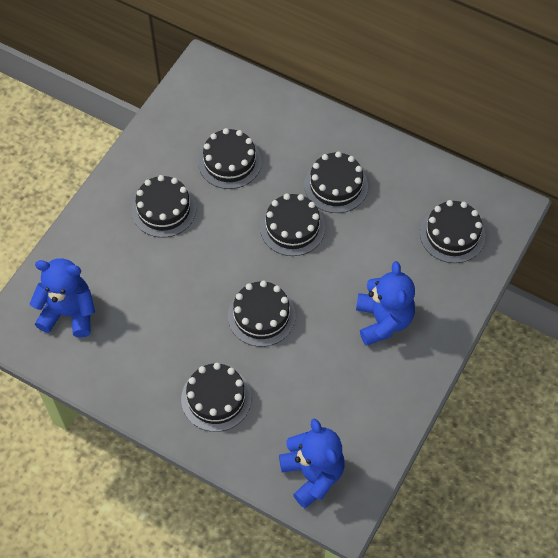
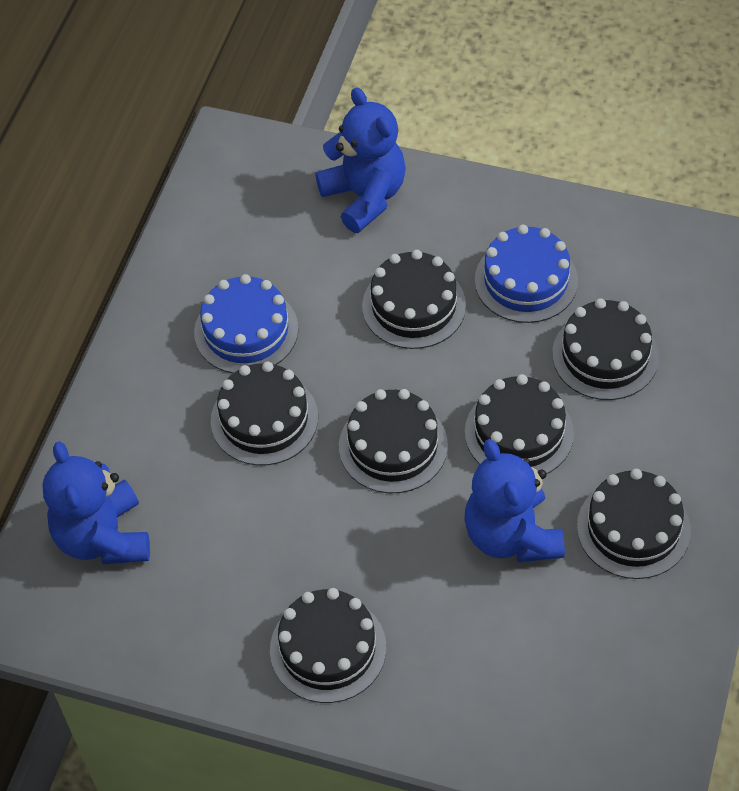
blue cake: 0 -> 2

